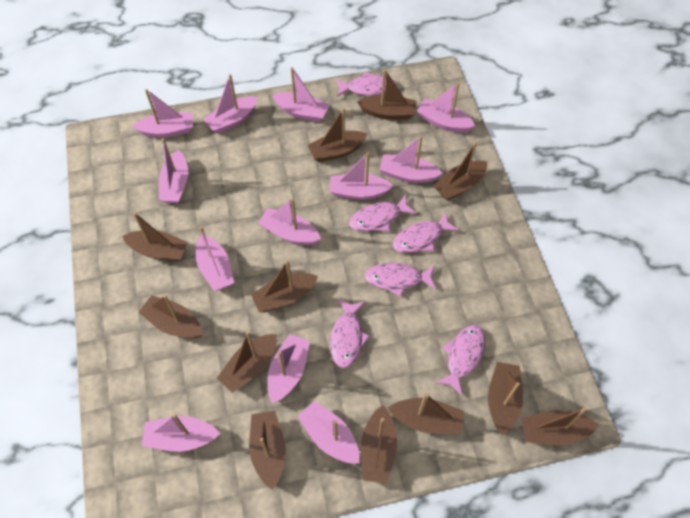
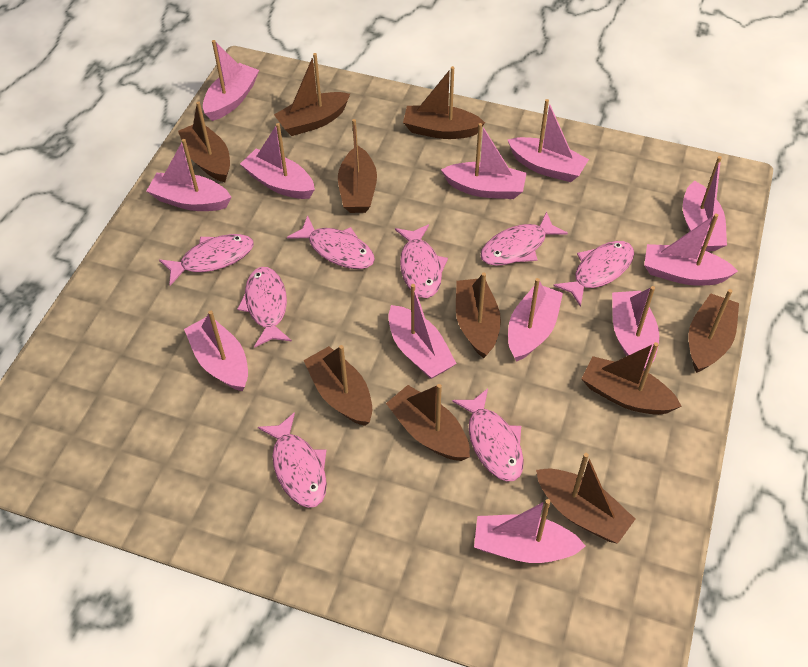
brown boat: 12 -> 10
pink fish: 6 -> 8

